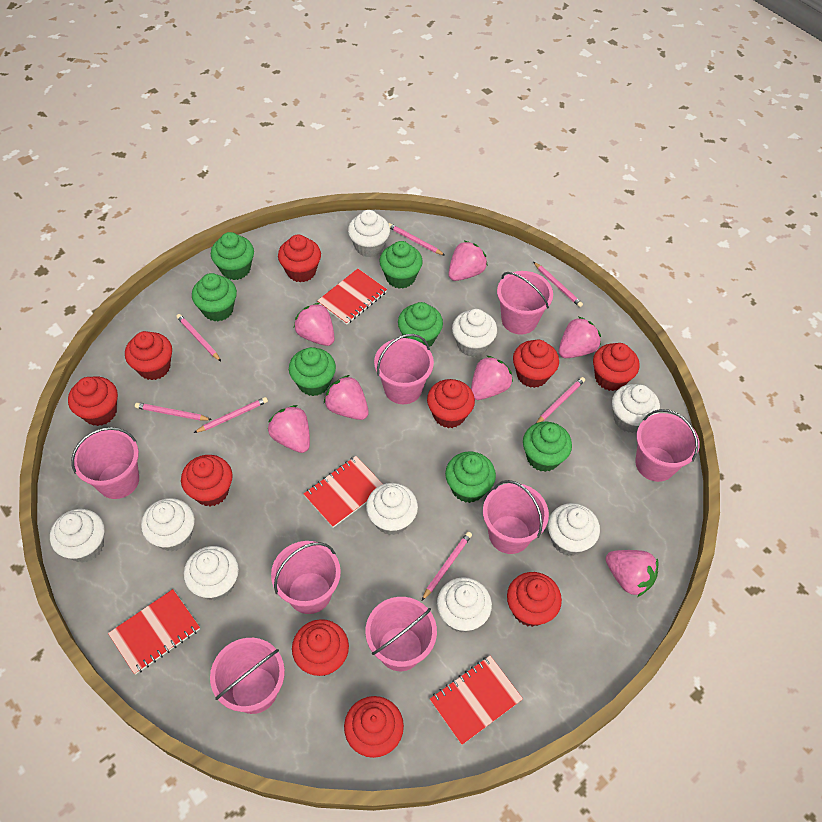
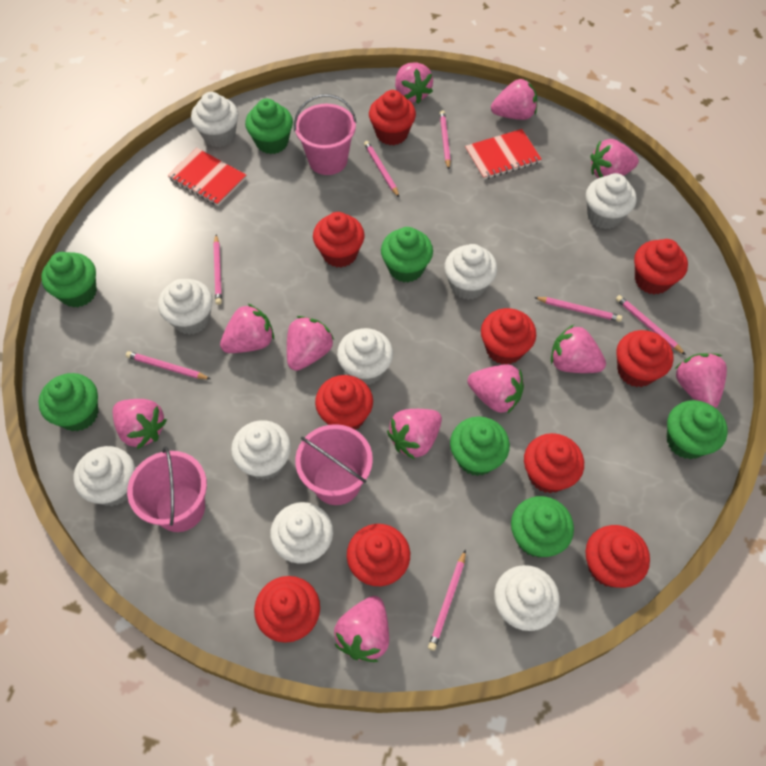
pink bucket: 8 -> 3
pink strawberry: 7 -> 11
red notebook: 4 -> 2

